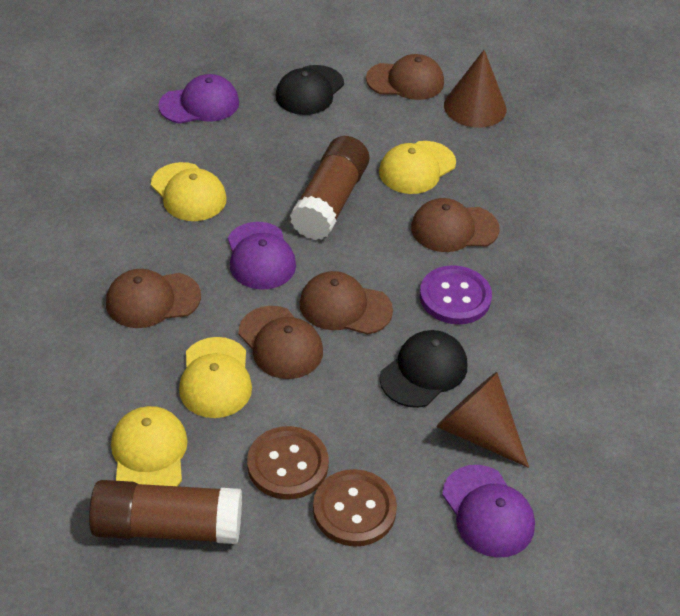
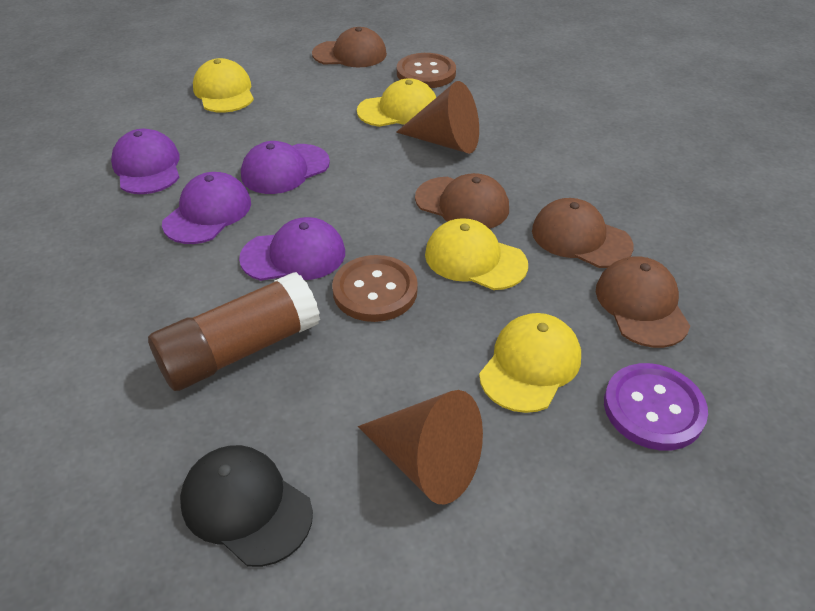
black cap: 2 -> 1
brown cap: 5 -> 4
brown glue stick: 2 -> 1
purple cap: 3 -> 4

